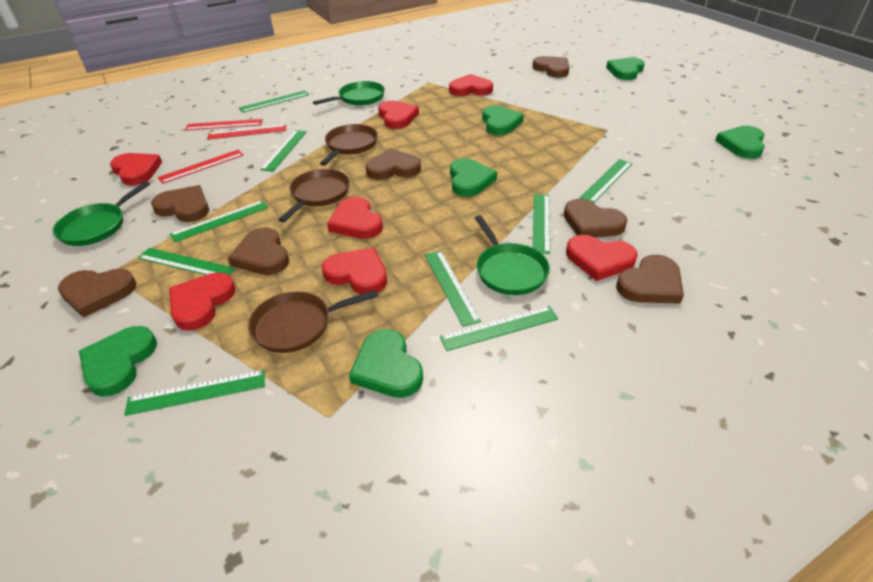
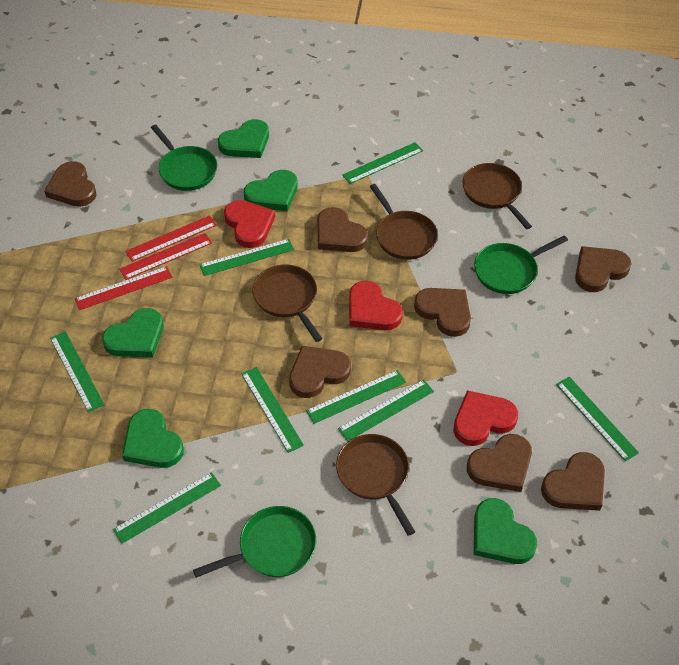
brown pan: 3 -> 4
green heart: 6 -> 5
green ruler: 9 -> 8
red heart: 7 -> 3

